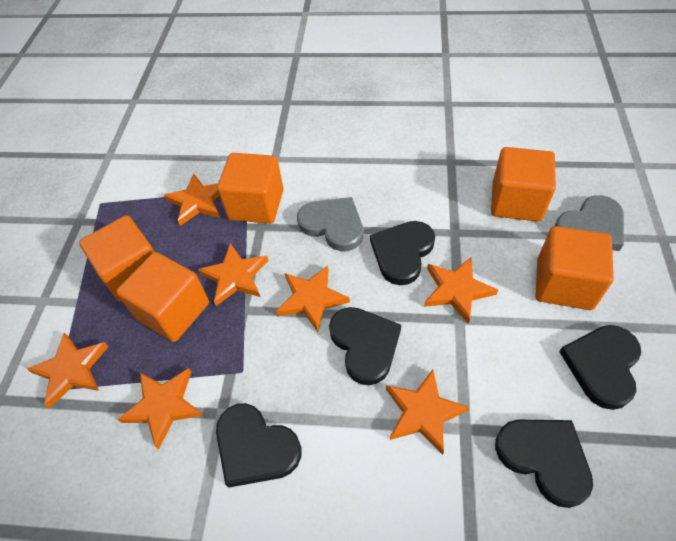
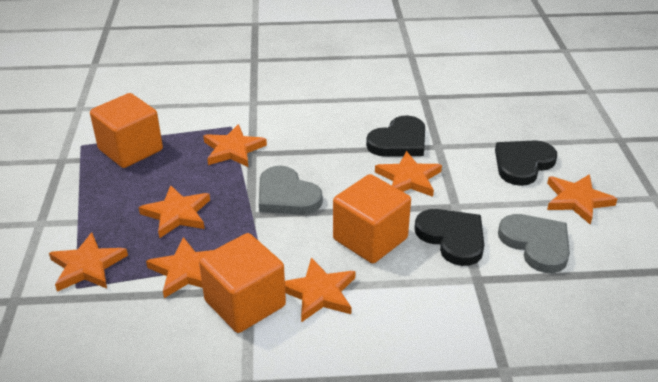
black heart: 5 -> 3
orange cube: 5 -> 3

